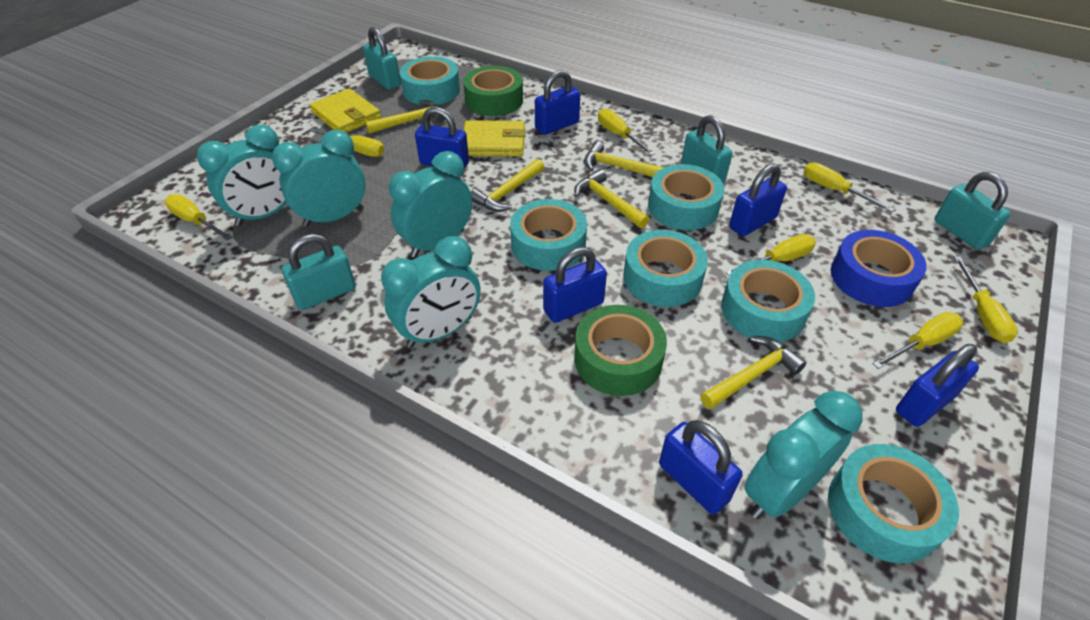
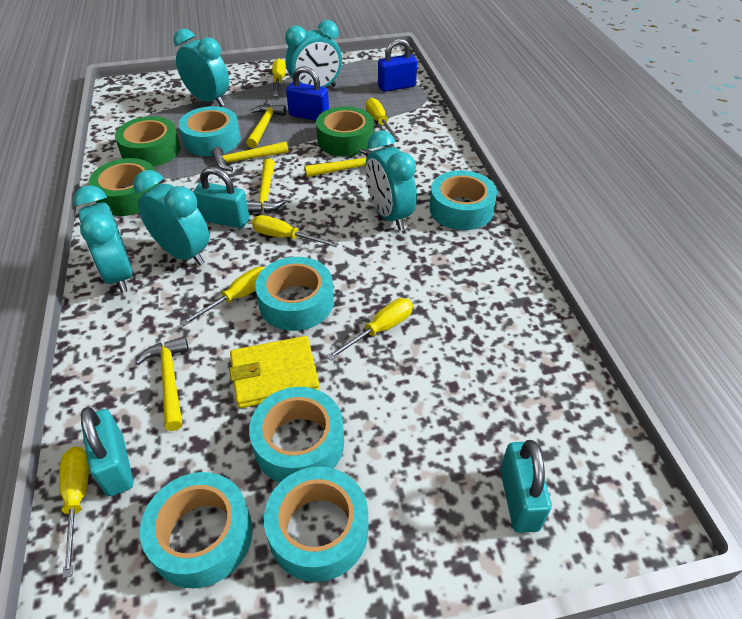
blue padlock: 6 -> 2
blue tape: 1 -> 0
green tape: 2 -> 3
turquoise padlock: 4 -> 3
yellow screwdriver: 7 -> 6
yellow wallet: 2 -> 1

